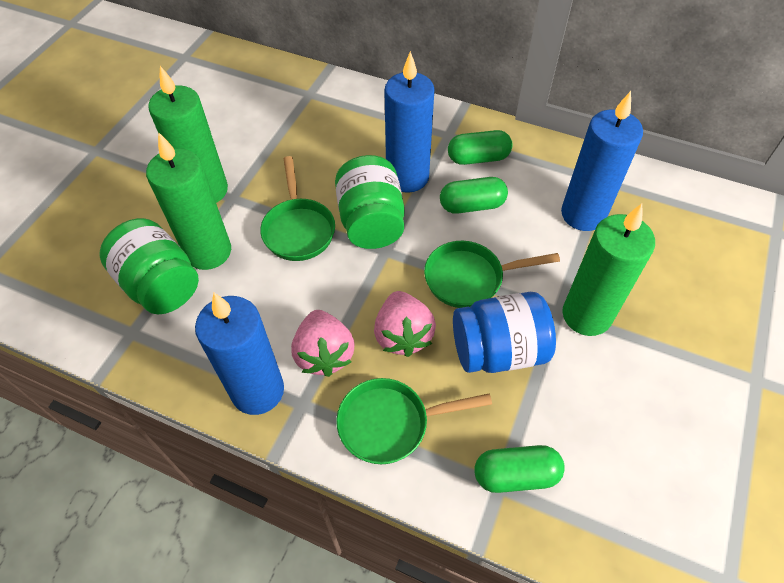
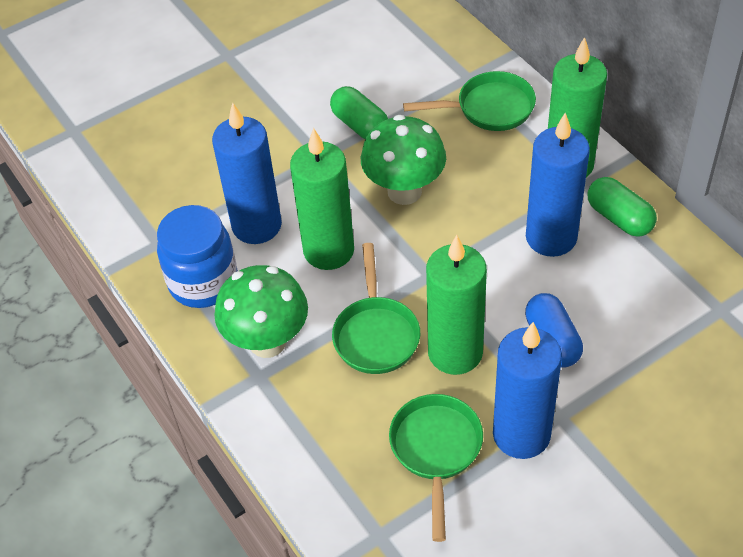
blue capsule: 0 -> 1
green capsule: 3 -> 2
green jar: 2 -> 0
green mushroom: 0 -> 2
pink strawberry: 2 -> 0

